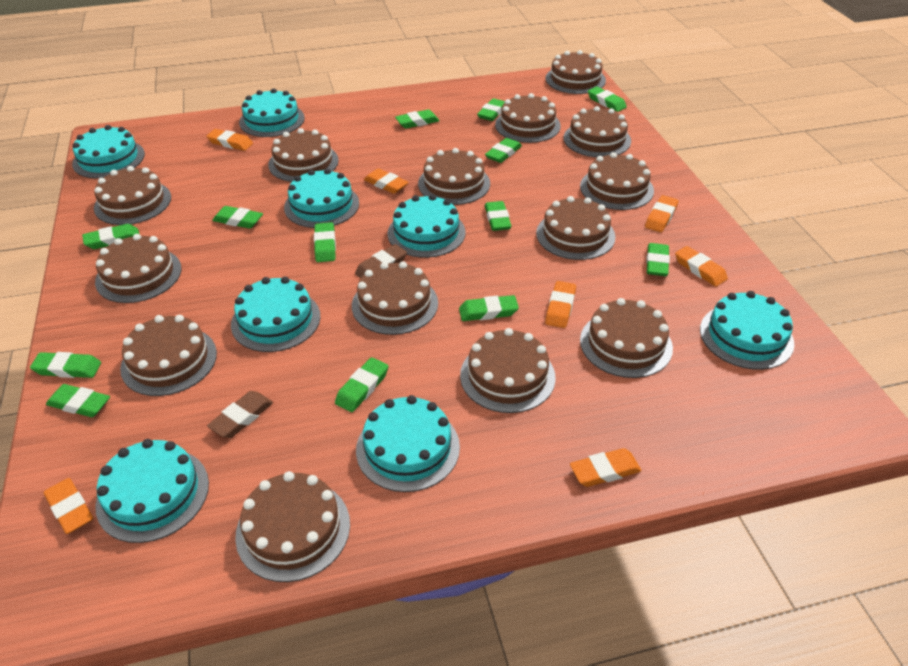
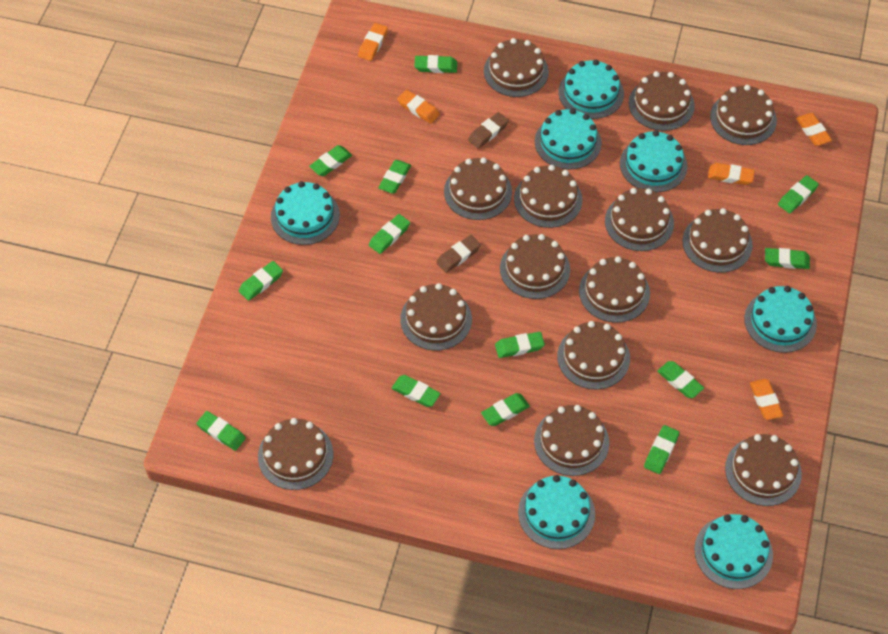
orange eraser: 7 -> 5
turquoise cake: 8 -> 7

